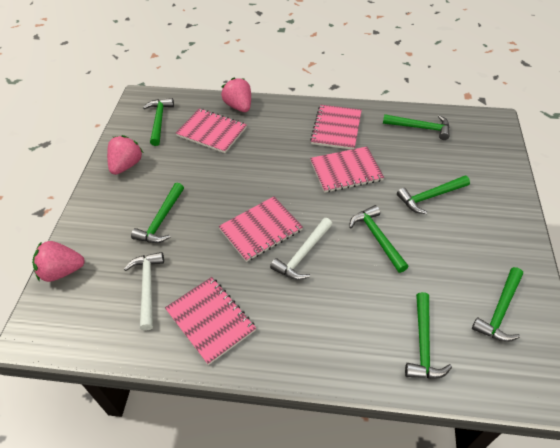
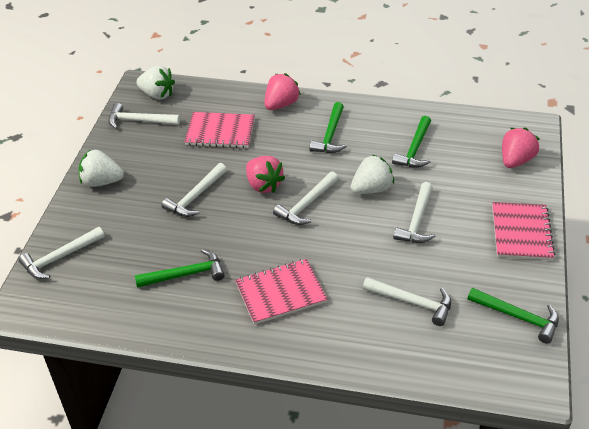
green hammer: 7 -> 4
pink notebook: 5 -> 3
white hammer: 2 -> 6
white strawberry: 0 -> 3

